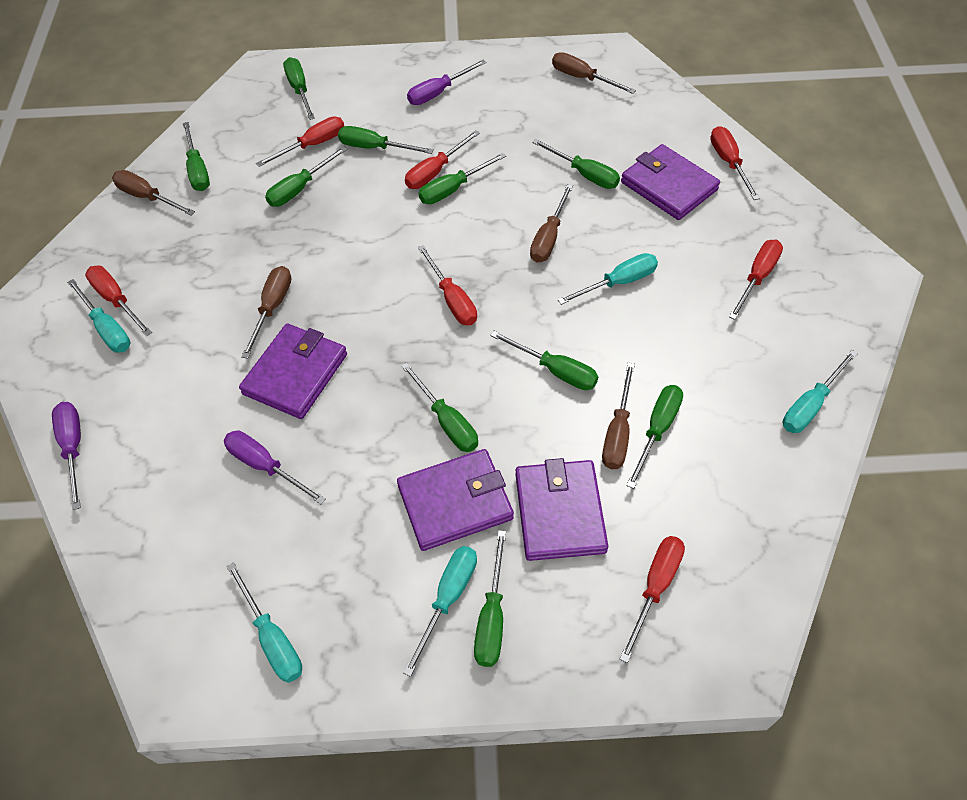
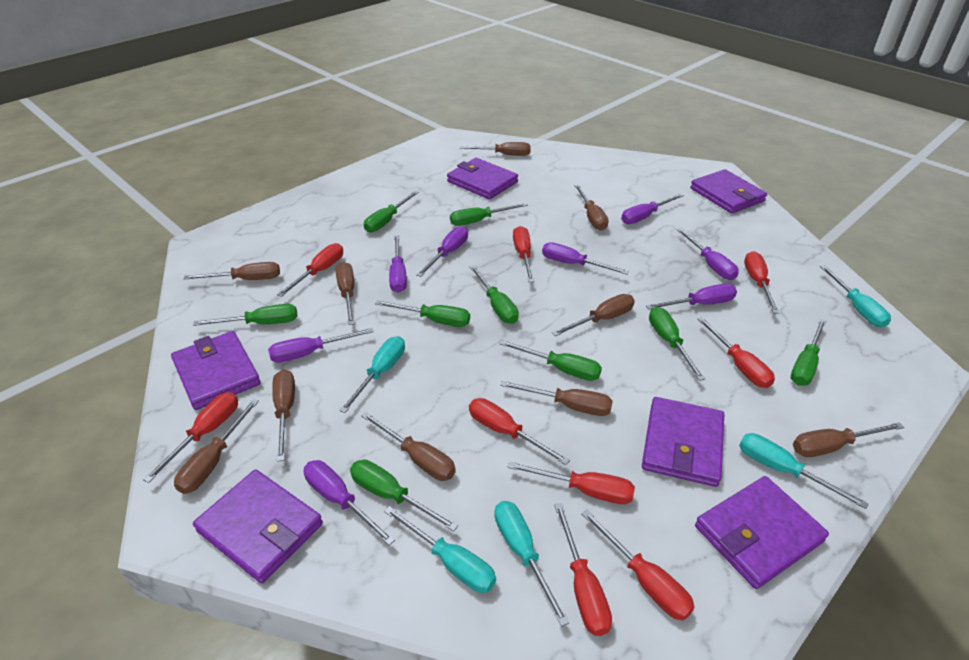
brown screwdriver: 5 -> 10
green screwdriver: 10 -> 9
purple screwdriver: 3 -> 8
purple wallet: 4 -> 6
red screwdriver: 7 -> 9

